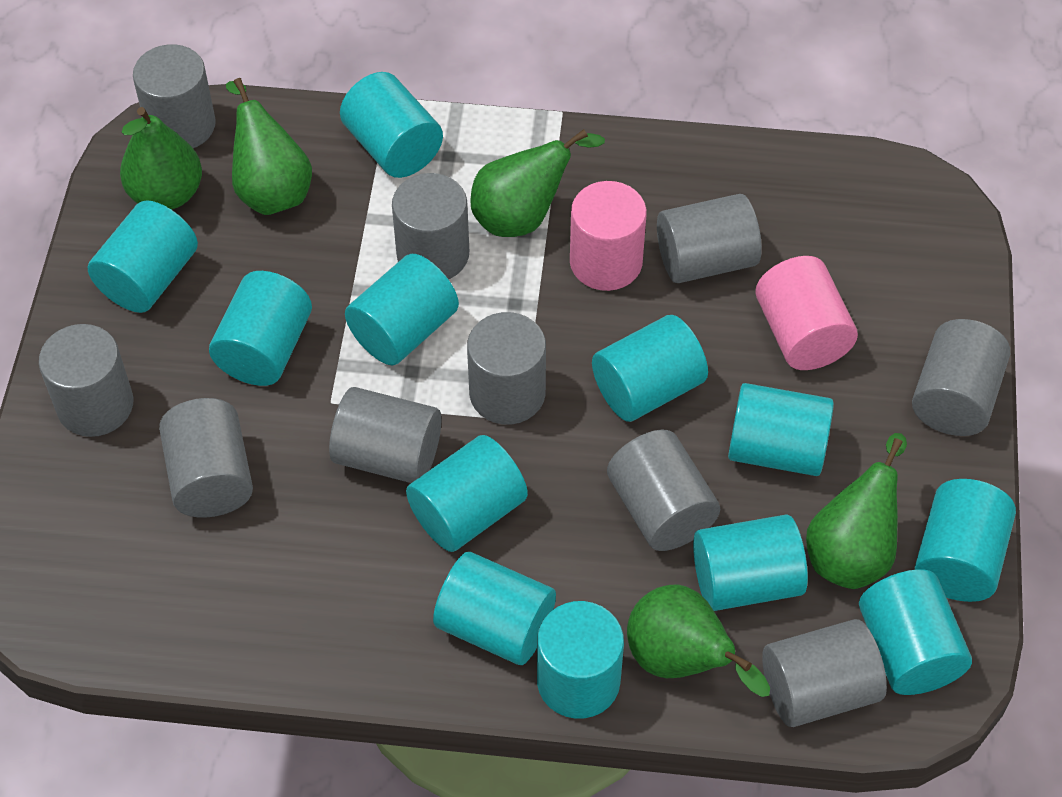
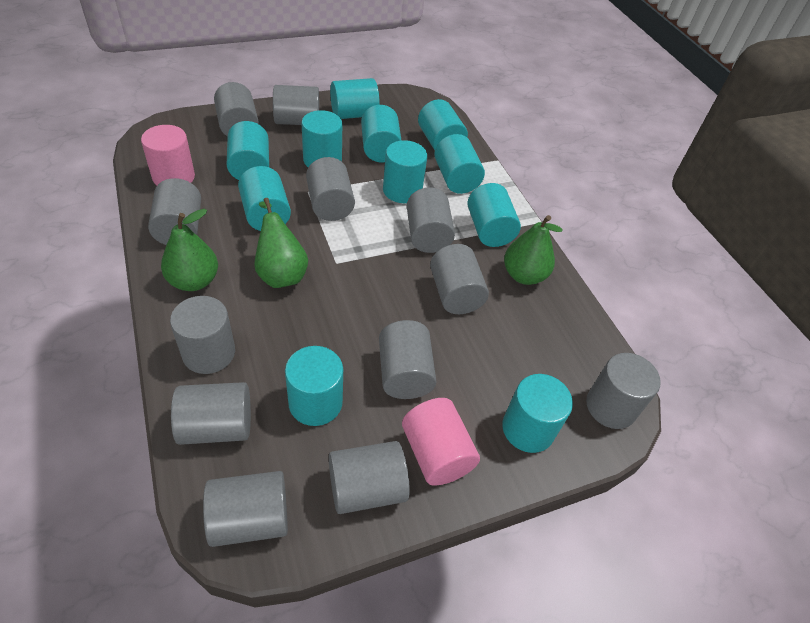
green pear: 5 -> 3
grey cylinder: 10 -> 12
turquoise cylinder: 12 -> 11

